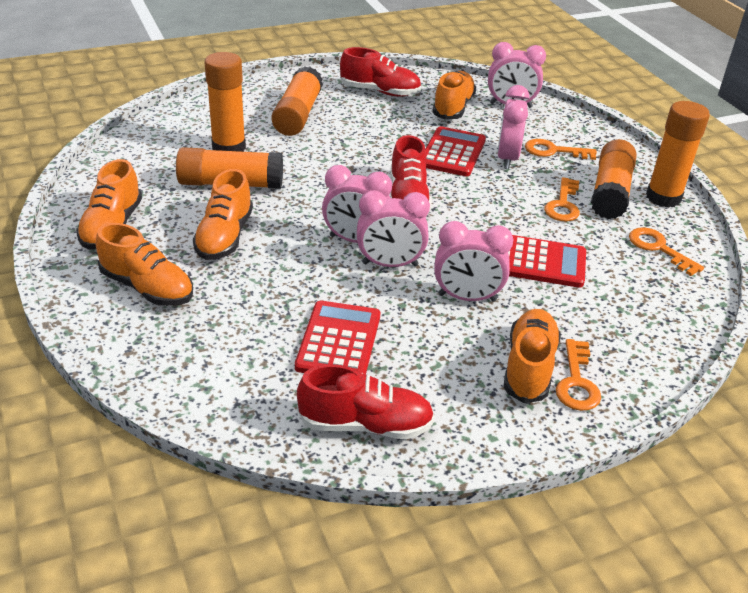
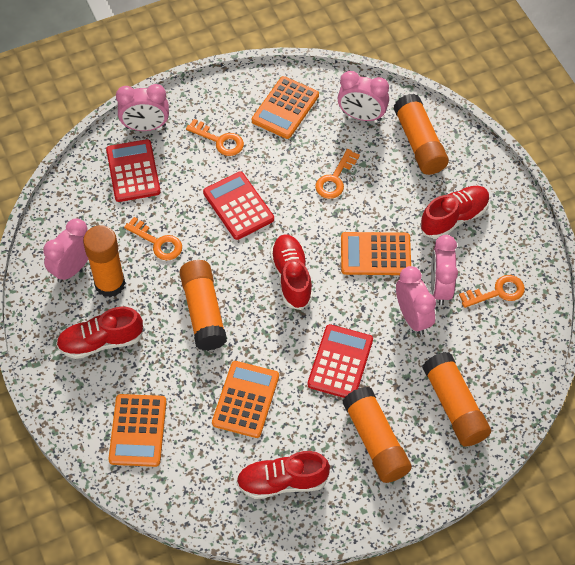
orange calculator: 0 -> 4
orange shoe: 5 -> 0
red shoe: 3 -> 4

